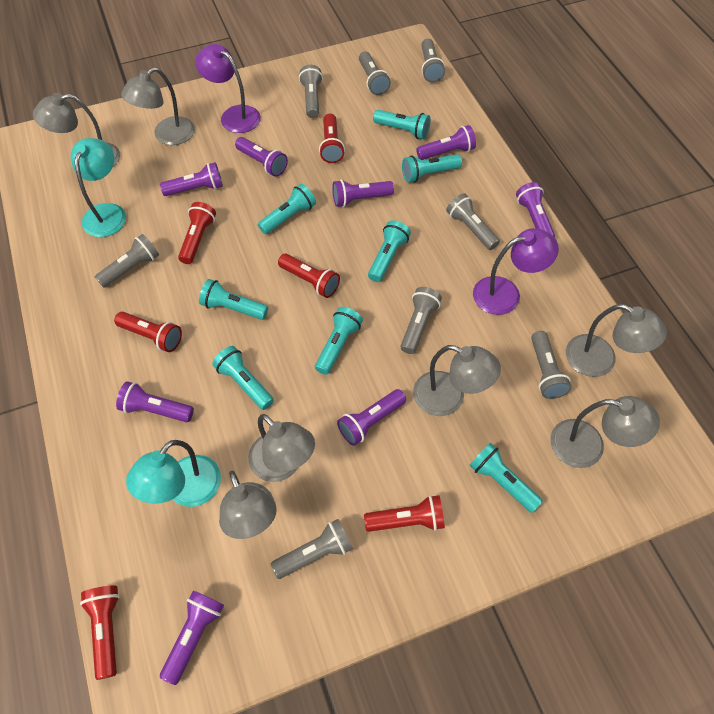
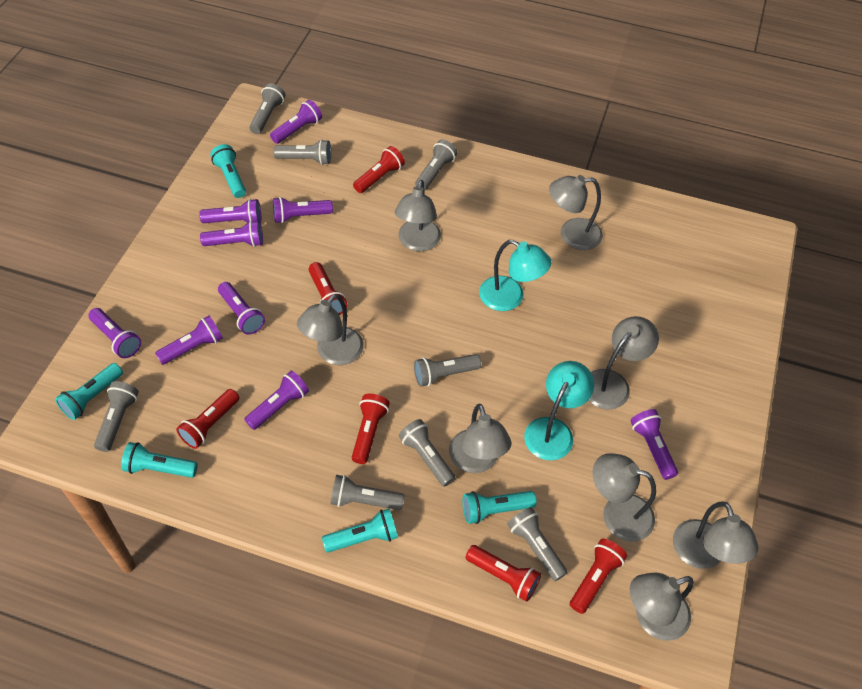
grey lamp: 7 -> 8
purple flashlight: 8 -> 9
purple lamp: 2 -> 0
turquoise flashlight: 8 -> 5

